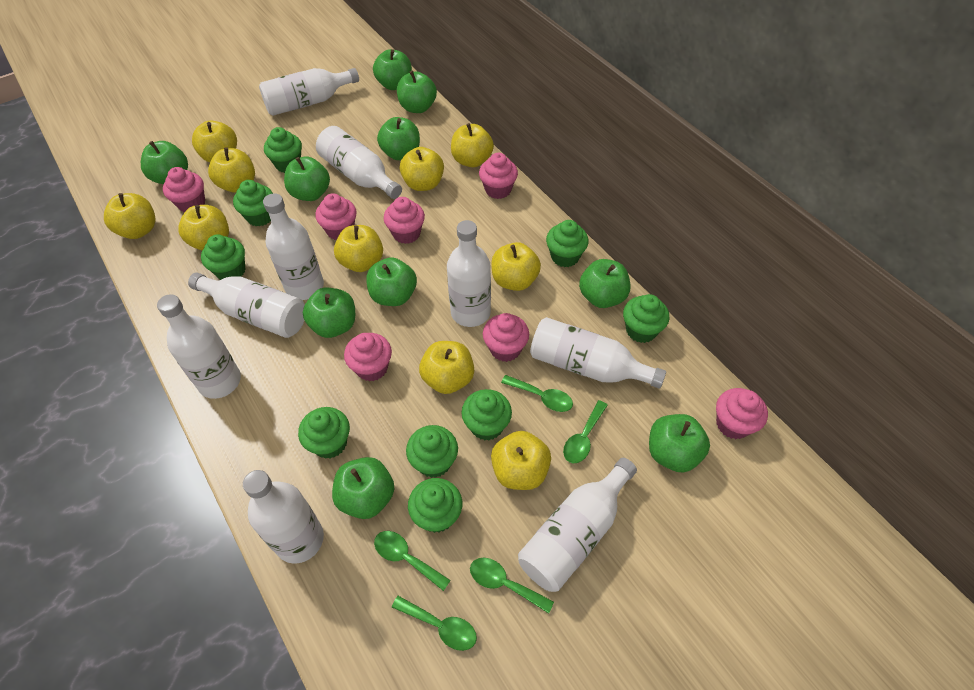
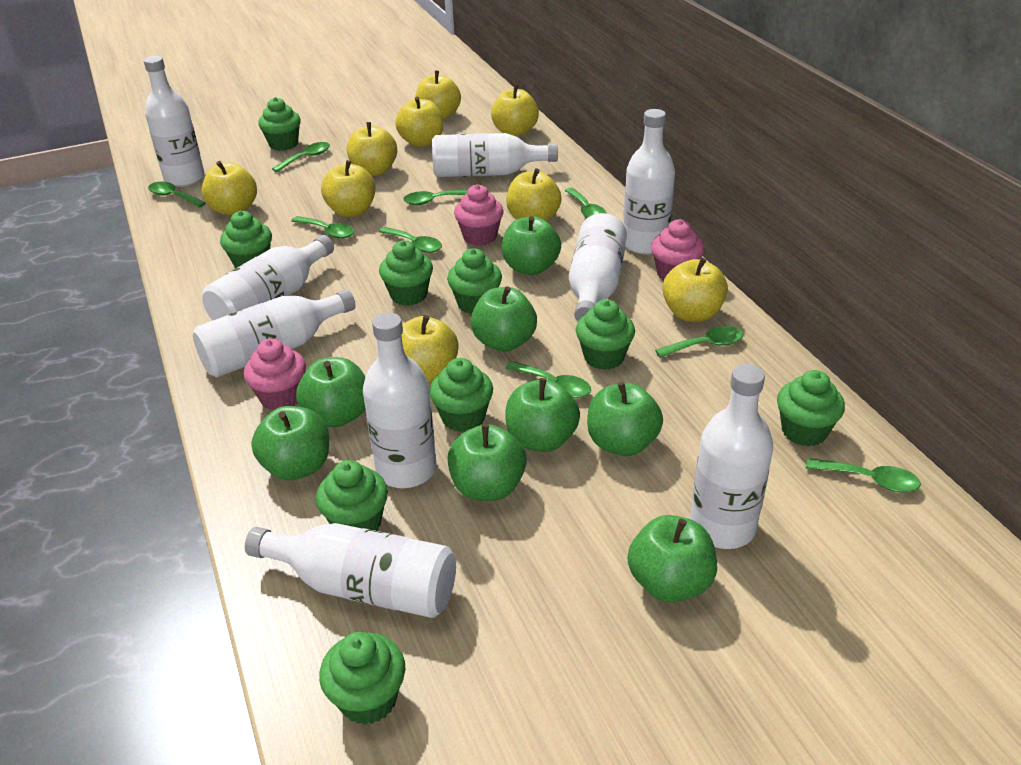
green apple: 10 -> 8
green spoon: 5 -> 9
pink cupcake: 7 -> 3
yellow apple: 10 -> 9

